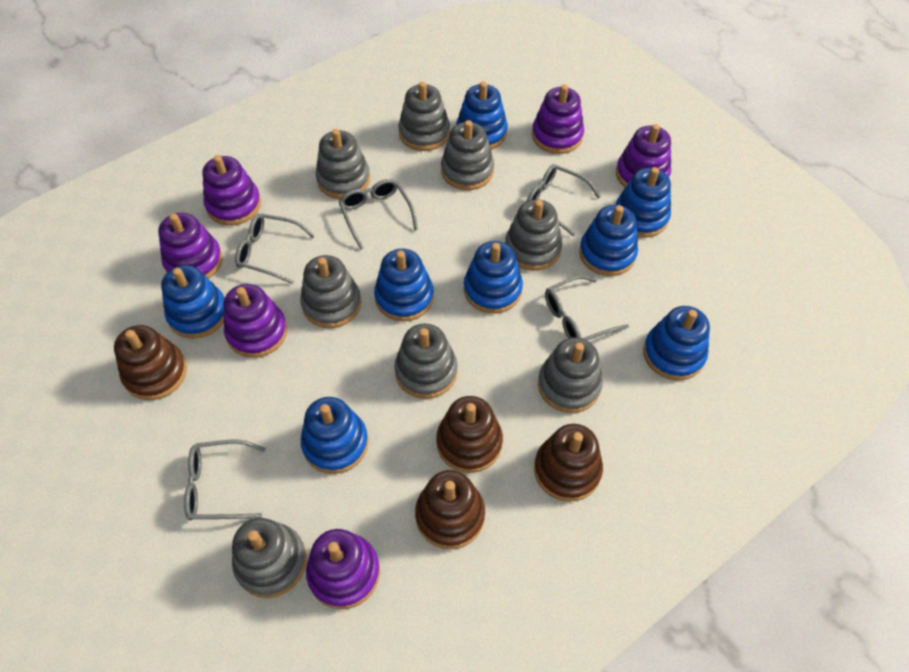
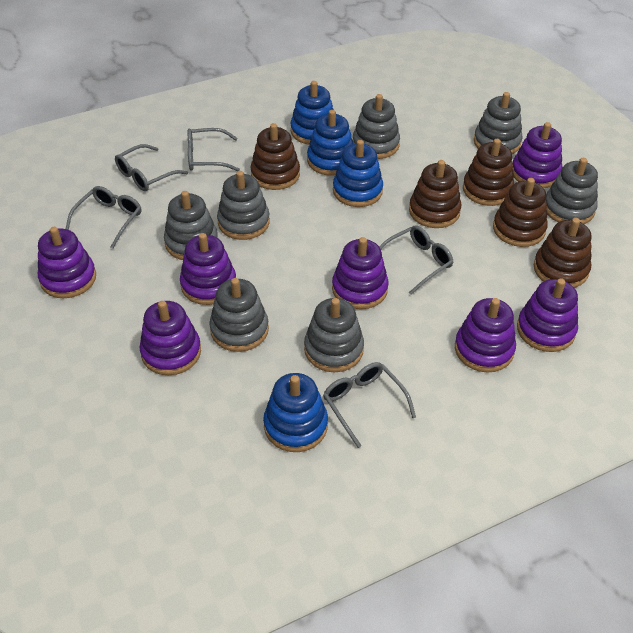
blue stacking toy: 8 -> 4
brown stacking toy: 4 -> 5
grey stacking toy: 8 -> 7
purple stacking toy: 6 -> 7

